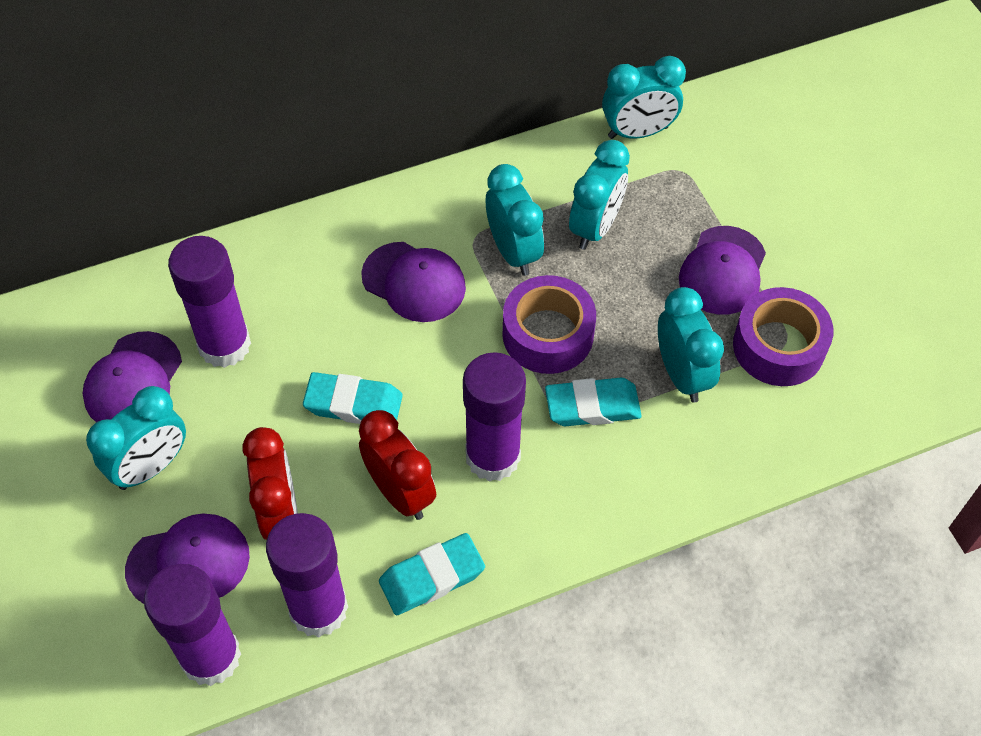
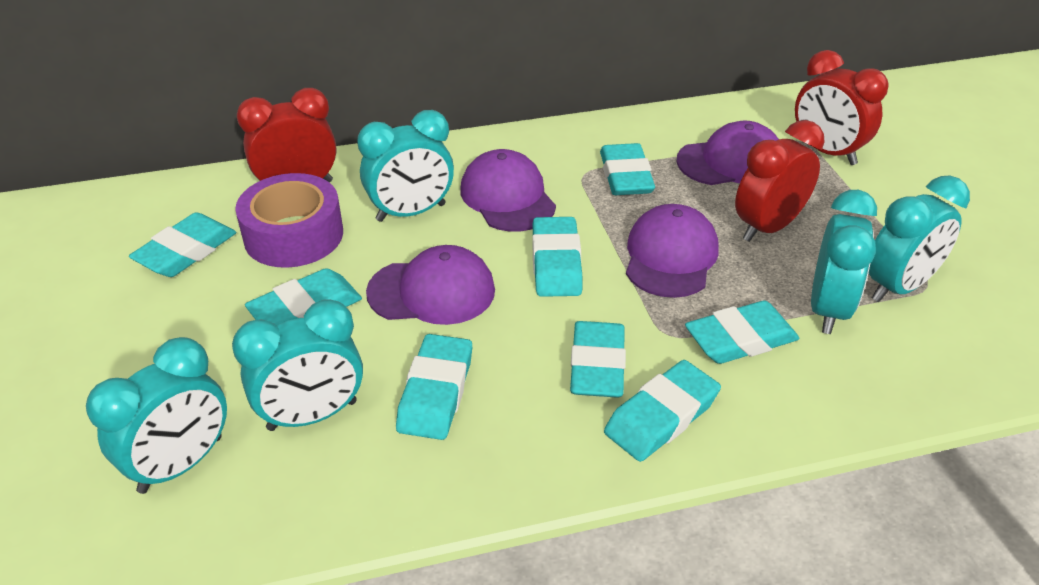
purple glue stick: 4 -> 0
purple tape: 2 -> 1
red clock: 2 -> 3
turquoise eraser: 3 -> 8

